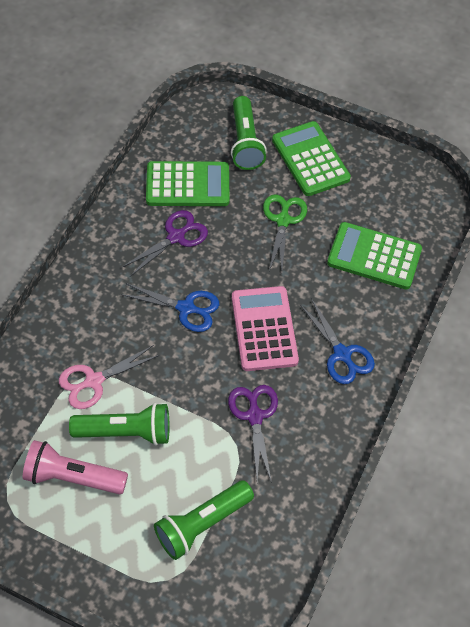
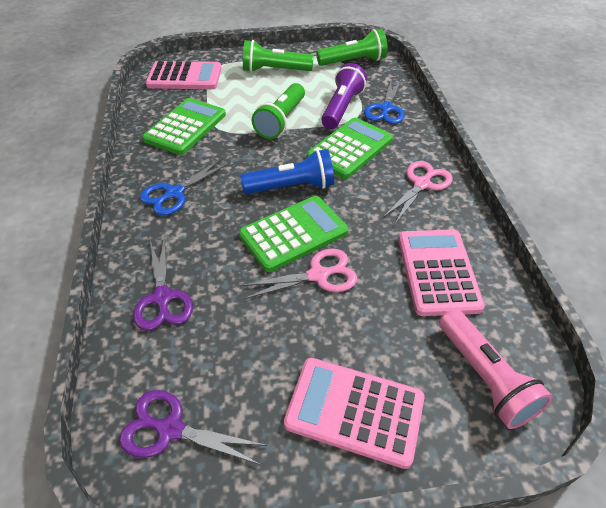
blue flashlight: 0 -> 1
green scissors: 1 -> 0
pink calculator: 1 -> 3
pink scissors: 1 -> 2
purple flashlight: 0 -> 1

